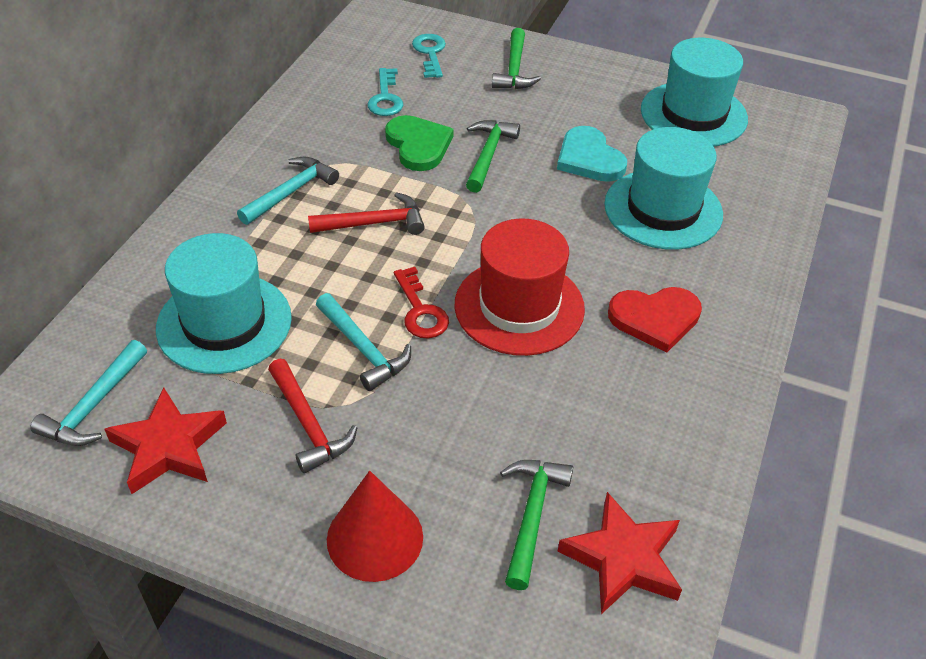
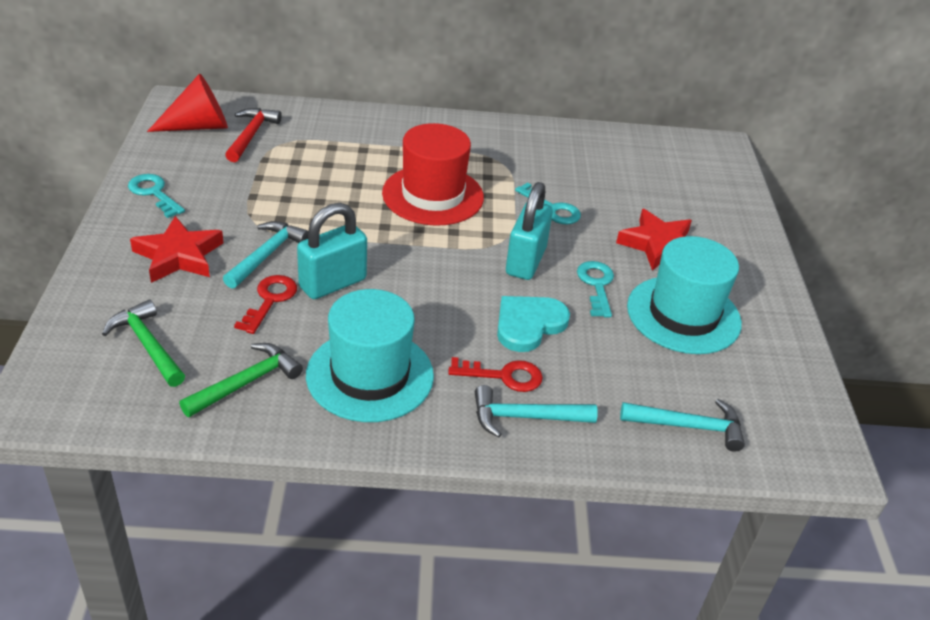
green hammer: 3 -> 2
green heart: 1 -> 0
red hammer: 2 -> 1
red heart: 1 -> 0
red key: 1 -> 2
turquoise hat: 3 -> 2
turquoise key: 2 -> 3
turquoise padlock: 0 -> 2

